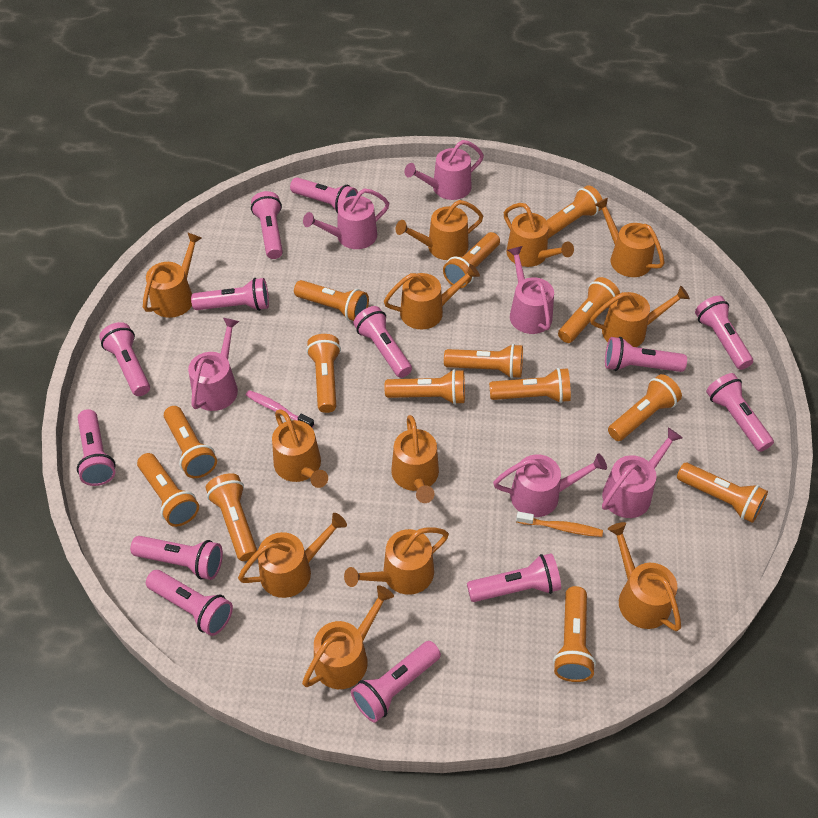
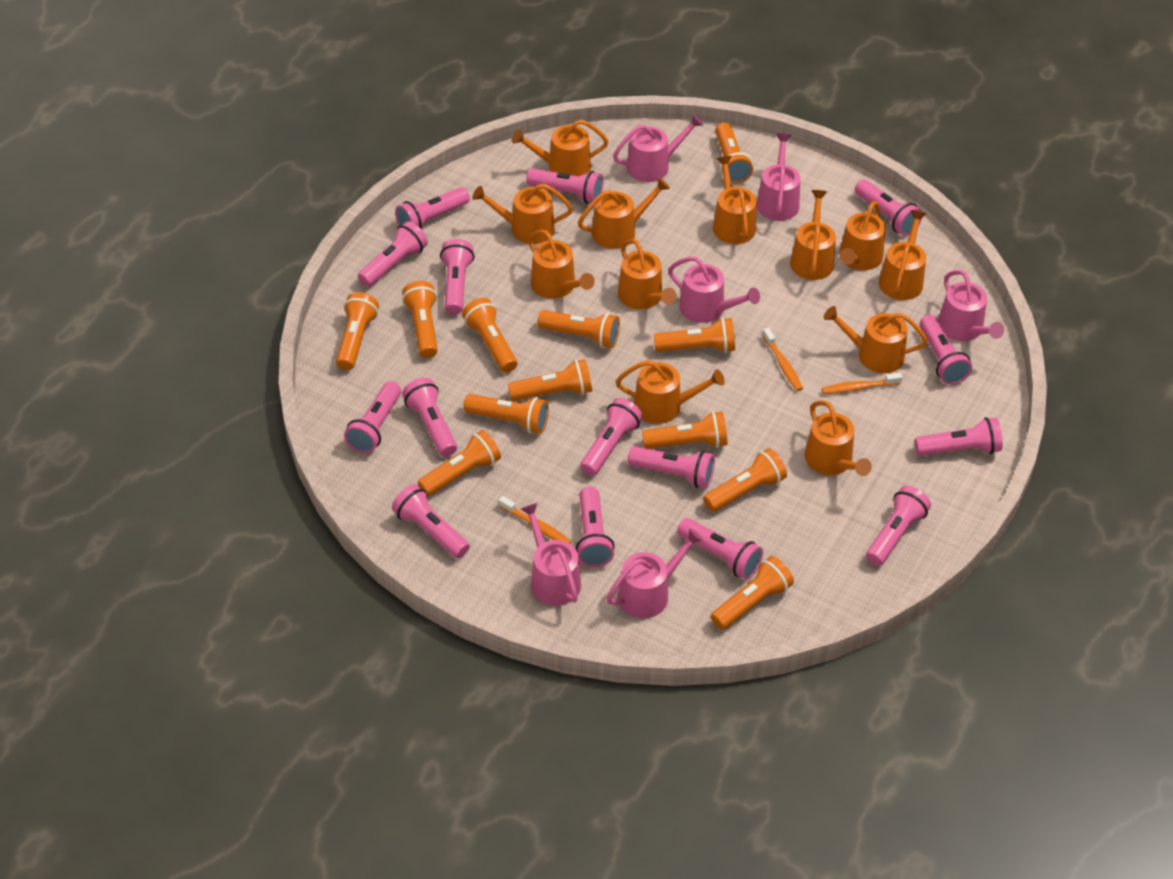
orange flashlight: 14 -> 12
orange toothbrush: 1 -> 3
pink flashlight: 13 -> 15
pink toothbrush: 1 -> 0

